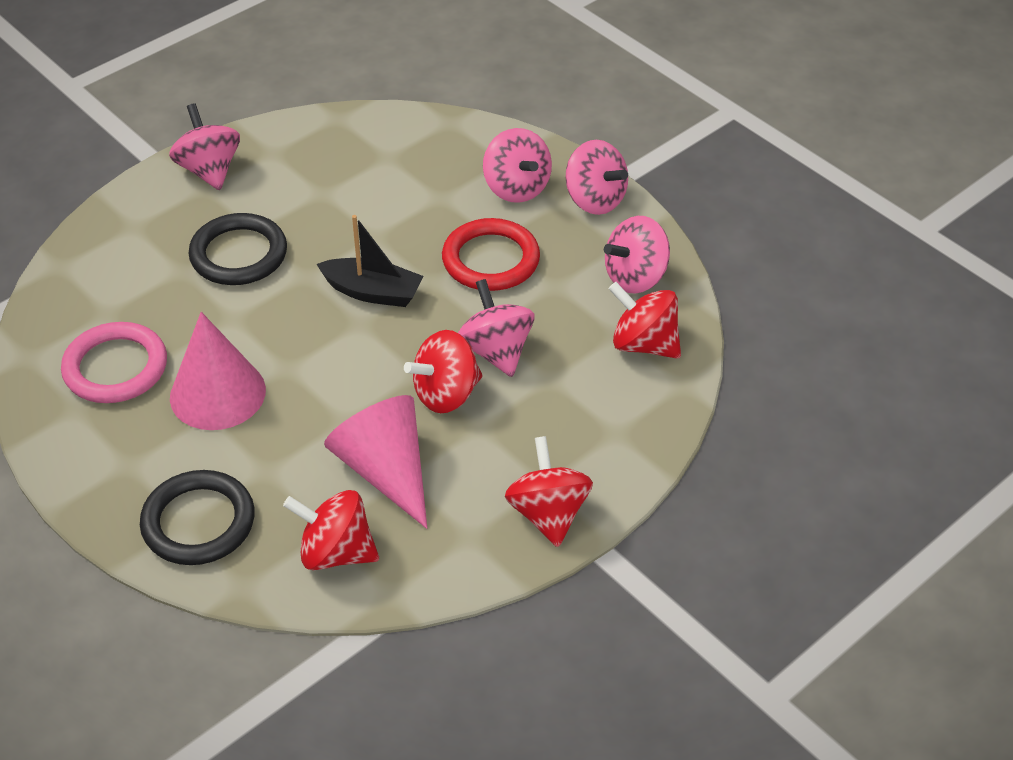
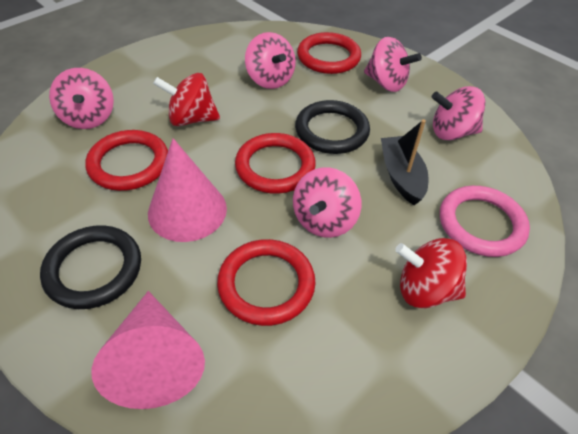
red ring: 1 -> 4
red spinning top: 4 -> 2

